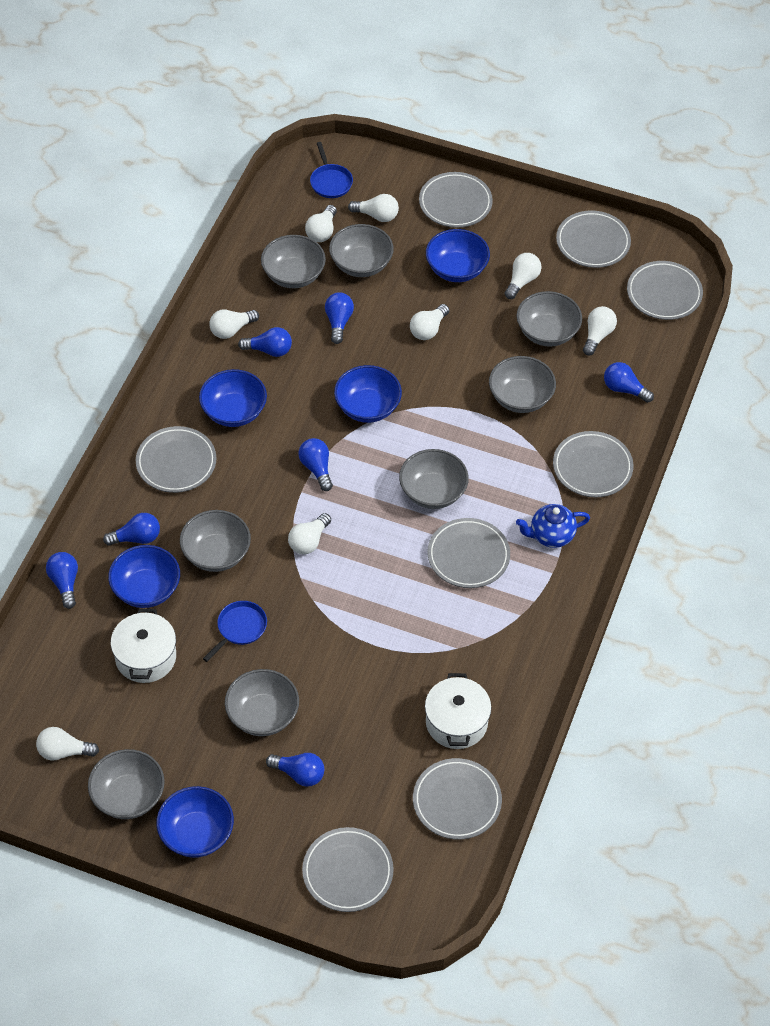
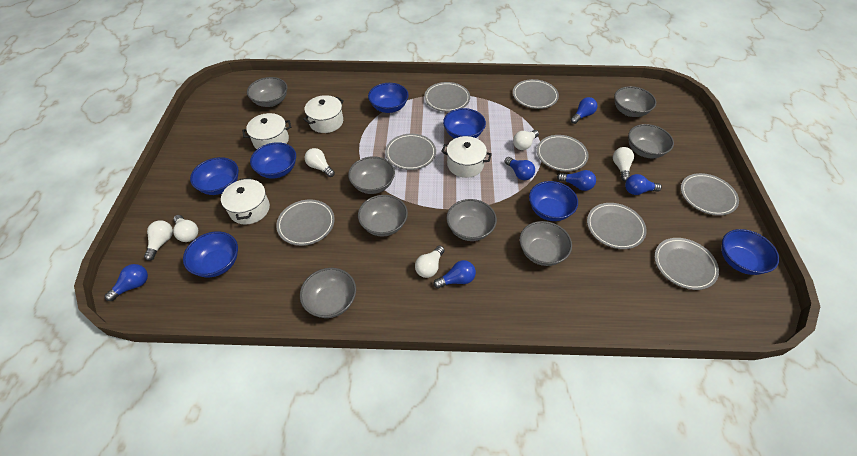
blue bowl: 5 -> 7
blue light bulb: 7 -> 6
blue pan: 2 -> 0
blue teapot: 1 -> 0
white light bulb: 8 -> 6
white pot: 2 -> 4

